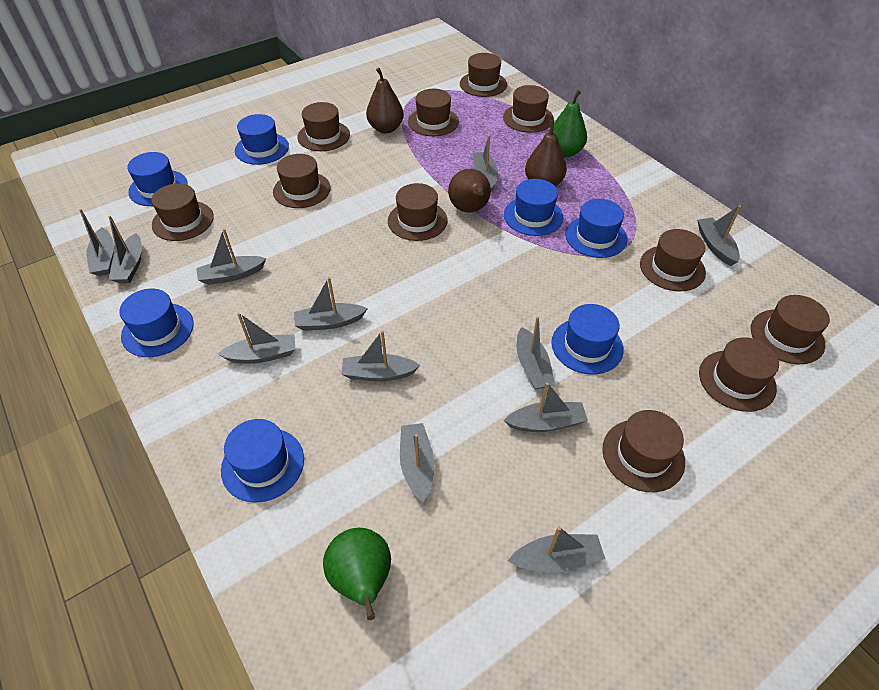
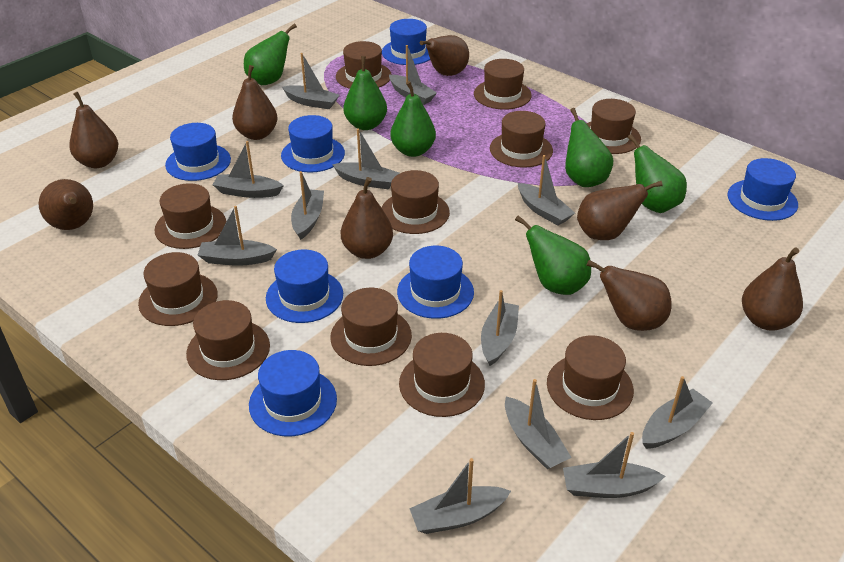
brown pear: 3 -> 8
green pear: 2 -> 6

